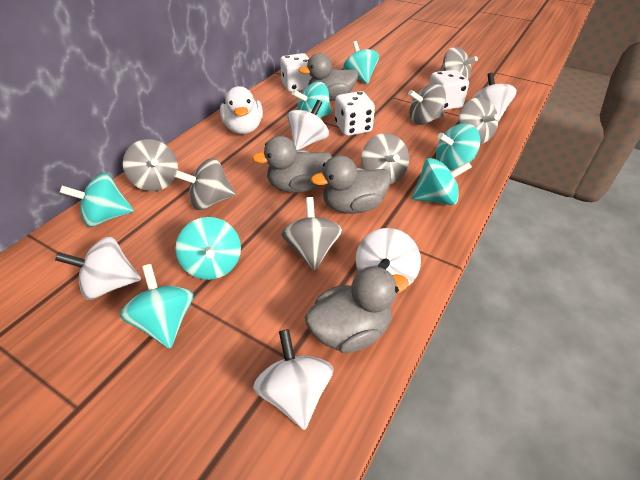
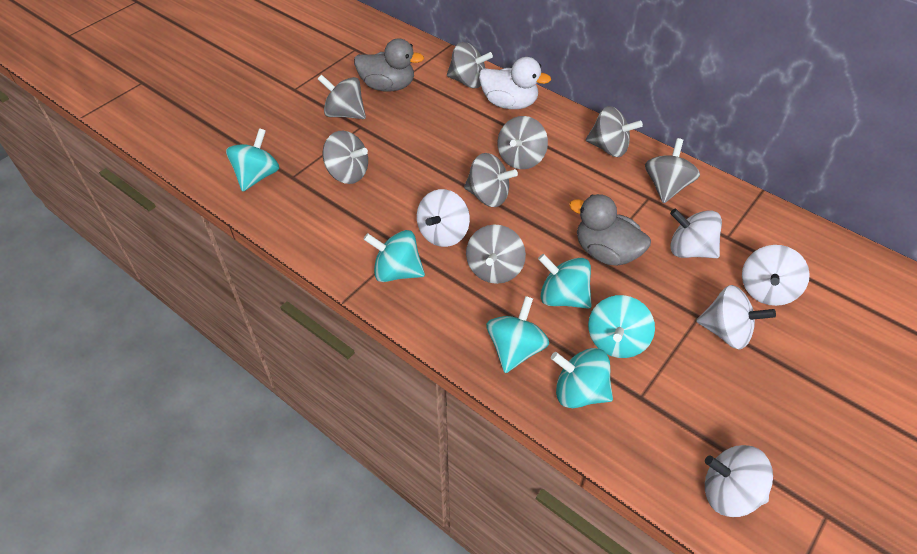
grey duck: 4 -> 2
grey spinning top: 7 -> 8
turquoise spinning top: 7 -> 6
white dice: 3 -> 0

